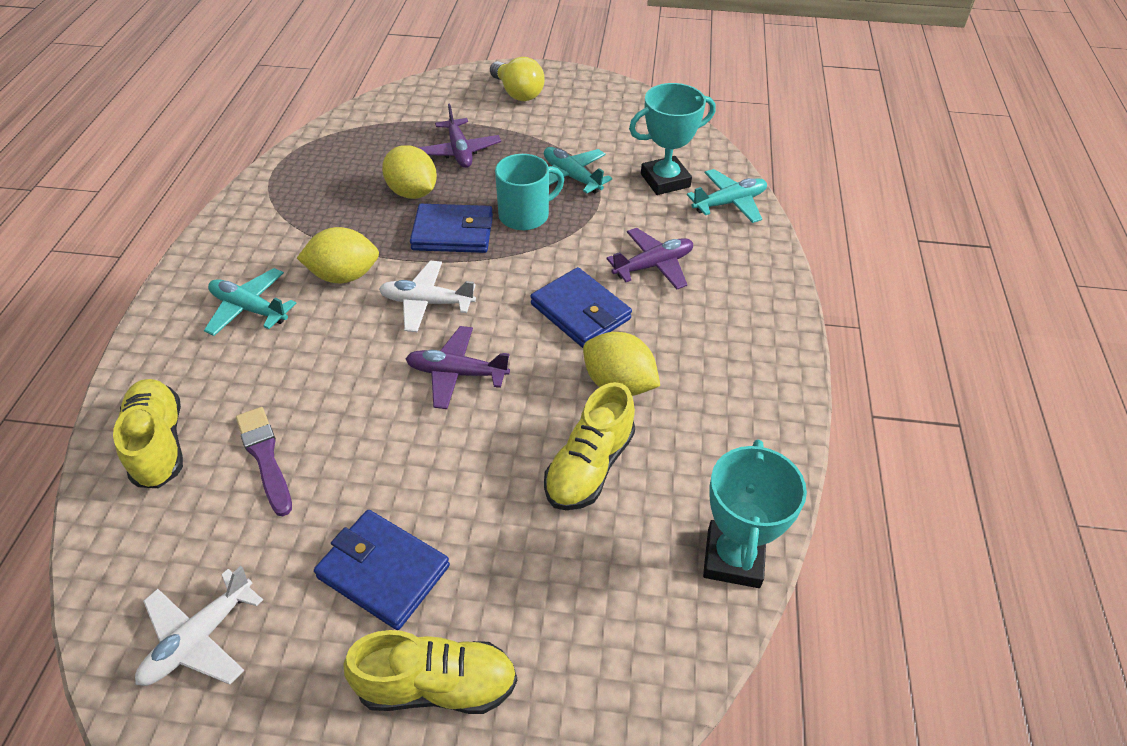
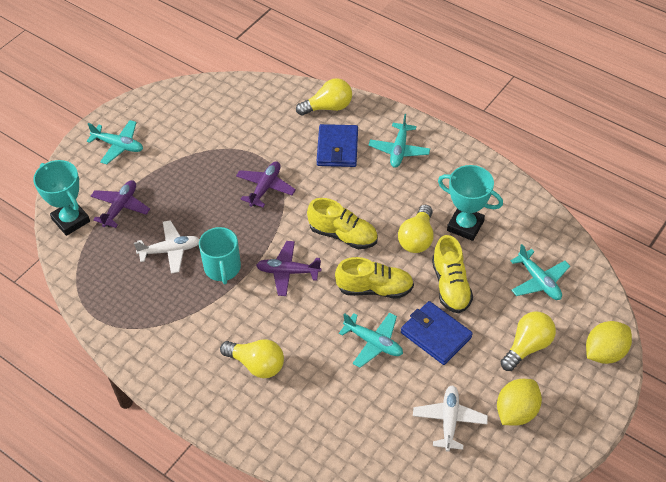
blue wallet: 3 -> 2
purple brush: 1 -> 0
turquoise plane: 3 -> 4
yellow lemon: 3 -> 2
yellow light bulb: 1 -> 4

